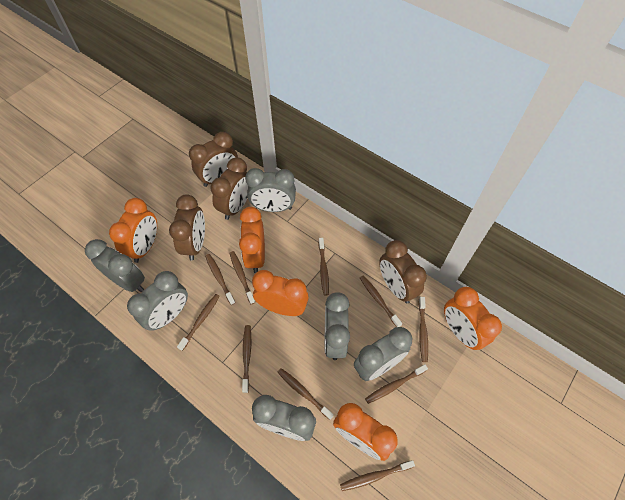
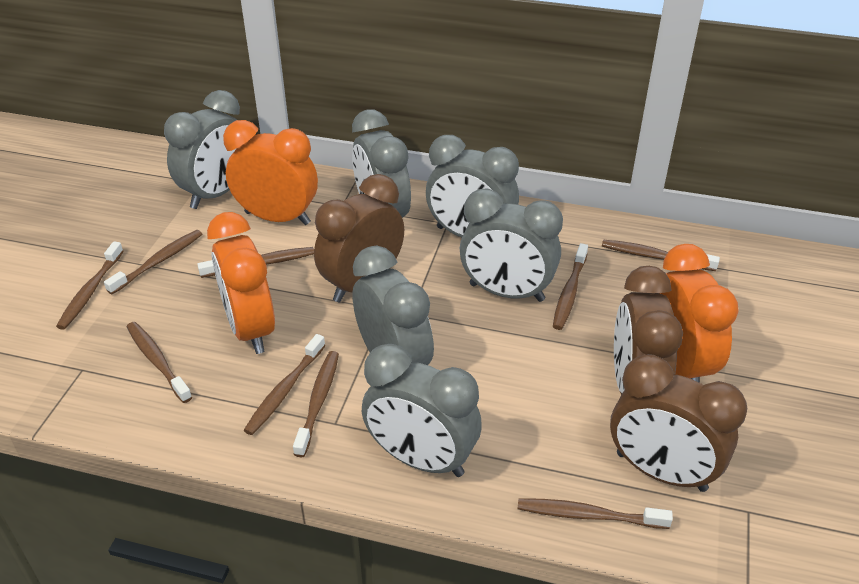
brown clock: 4 -> 3
brown toothbrush: 10 -> 9
orange clock: 5 -> 3

